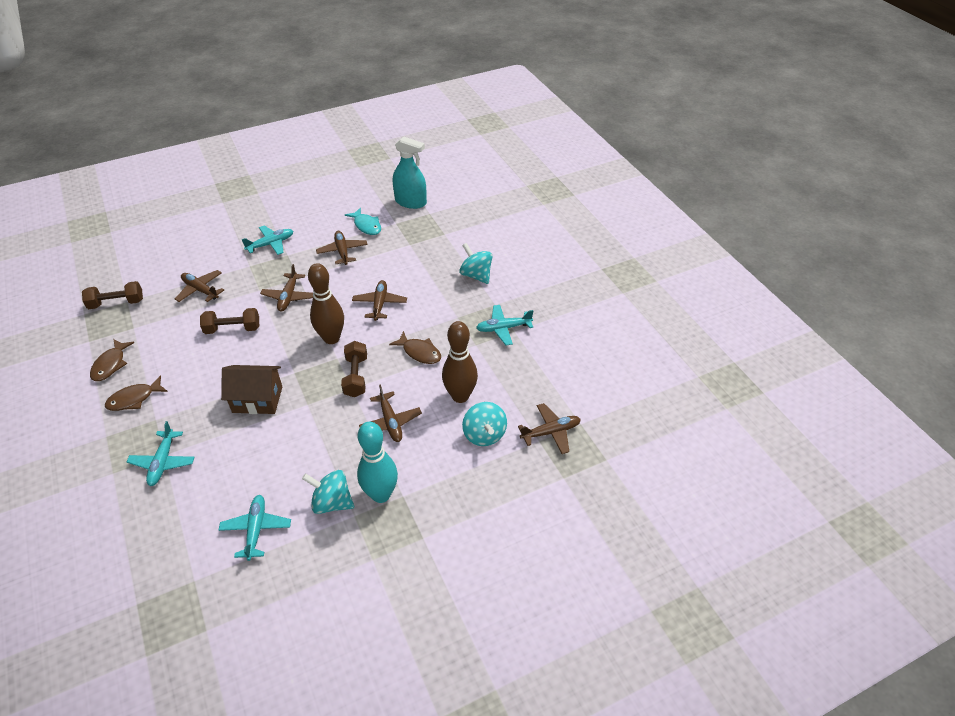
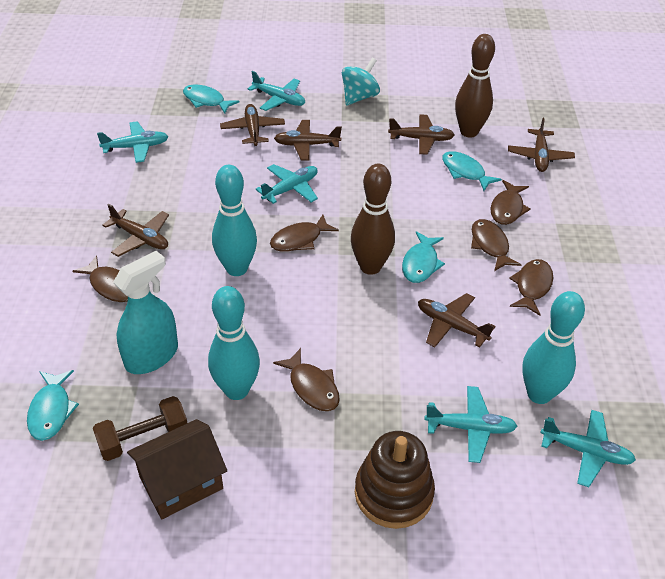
brown dumbbell: 3 -> 1
brown fish: 3 -> 6
brown stacking toy: 0 -> 1
turquoise bowling pin: 1 -> 3
turquoise fish: 1 -> 4
turquoise plane: 4 -> 5
turquoise spinning top: 3 -> 1

